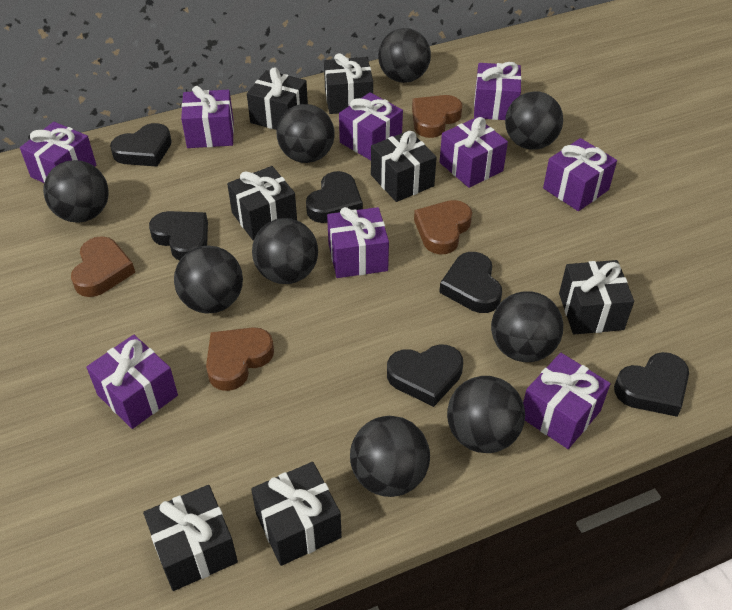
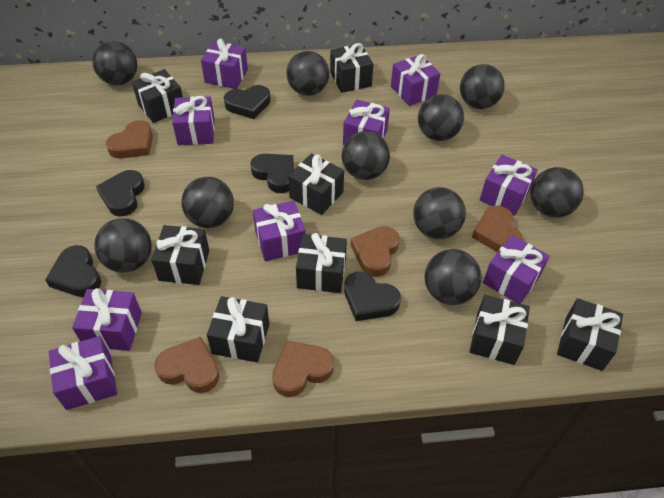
black ball: 9 -> 10
black gift: 7 -> 8
black heart: 6 -> 5
brown heart: 4 -> 5

